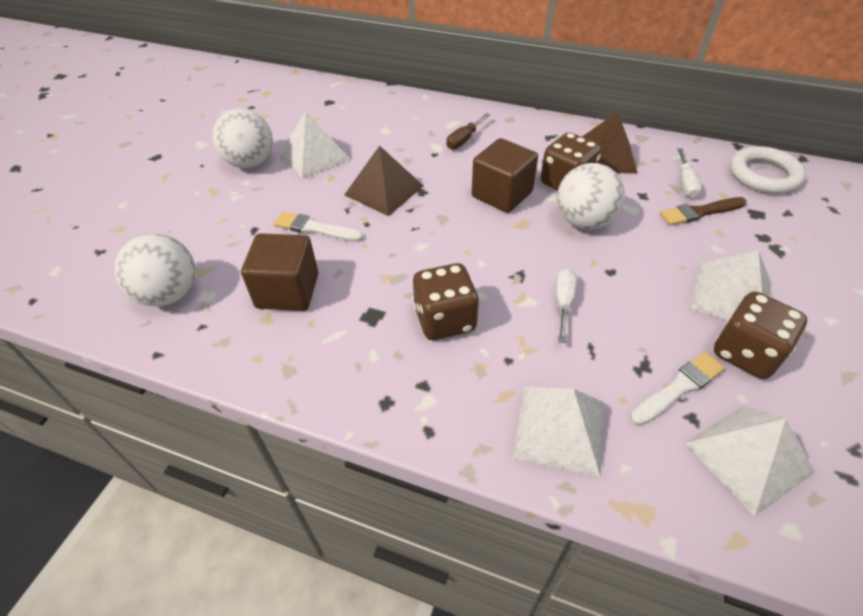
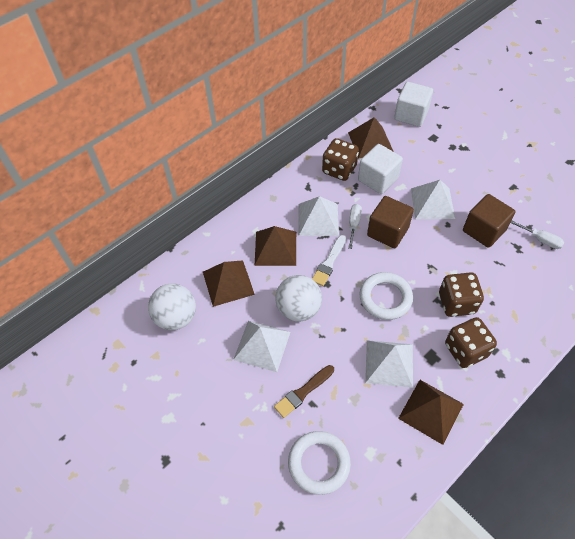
brown pyramid: 2 -> 4
brown screwdriver: 1 -> 0
white ball: 3 -> 2
white brush: 2 -> 1
white cube: 0 -> 2
white ring: 1 -> 2

